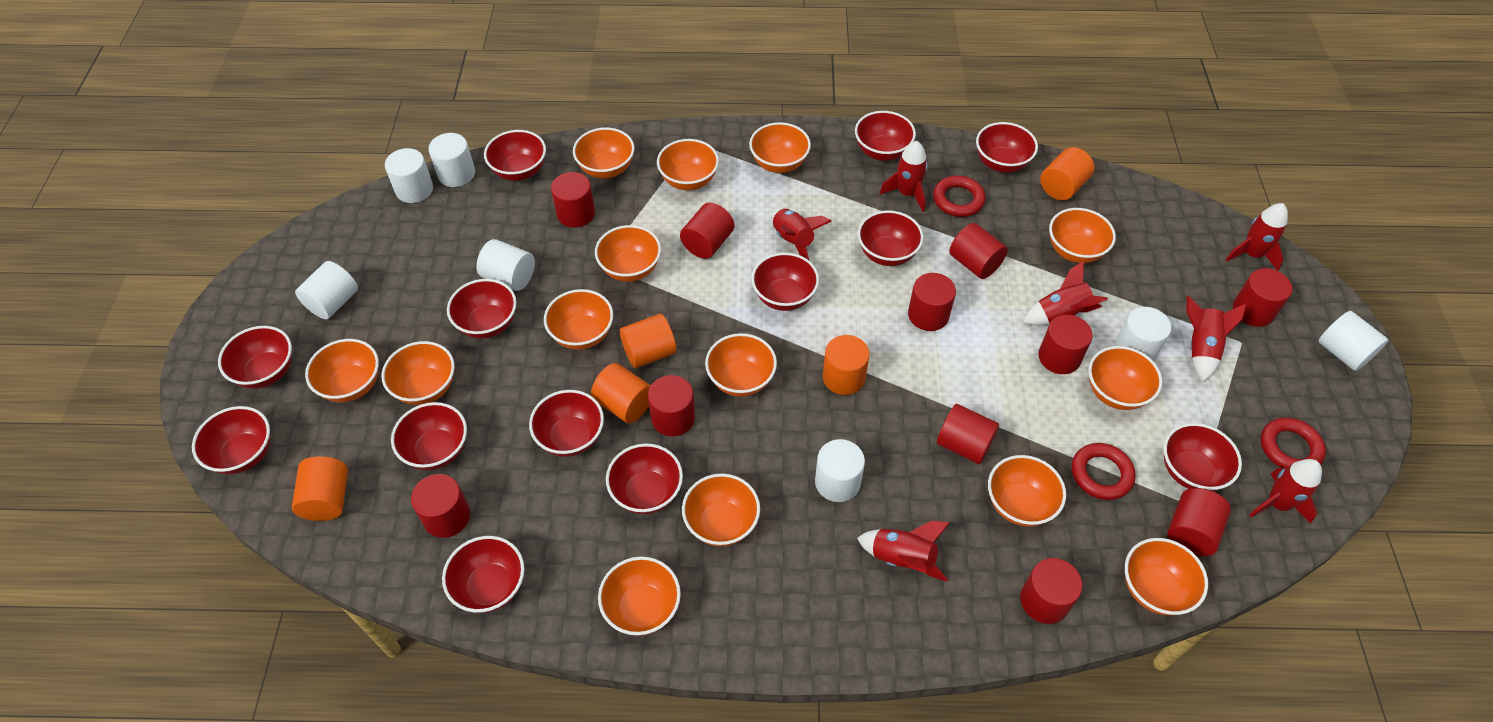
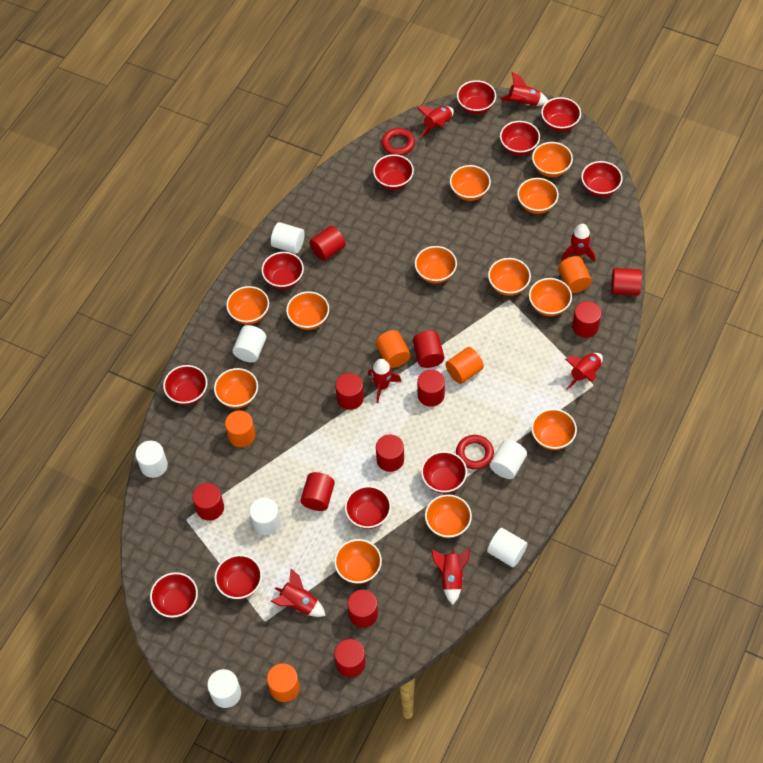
orange bowl: 14 -> 12
red bowl: 13 -> 11
red ring: 3 -> 2

